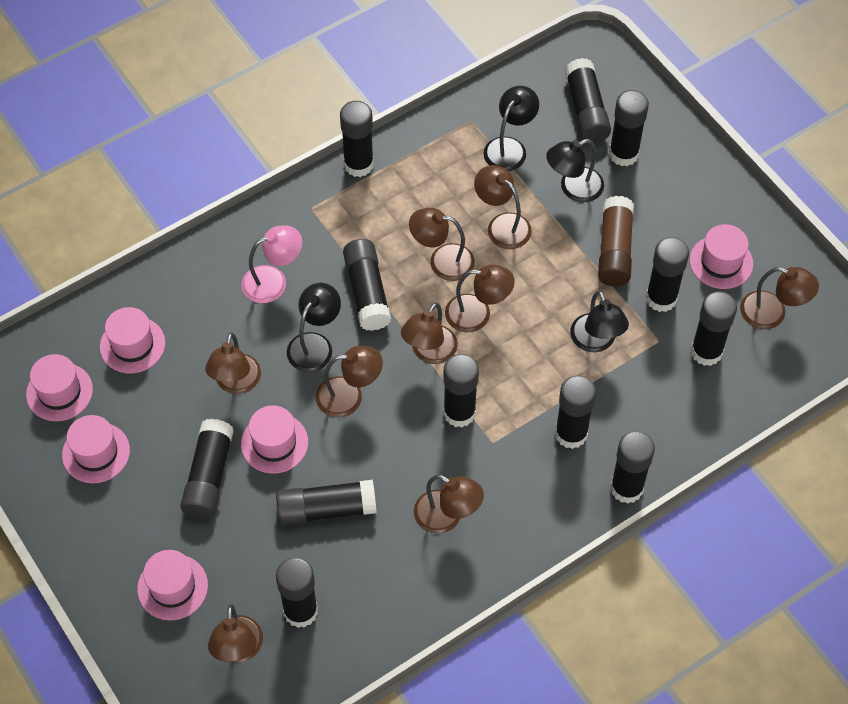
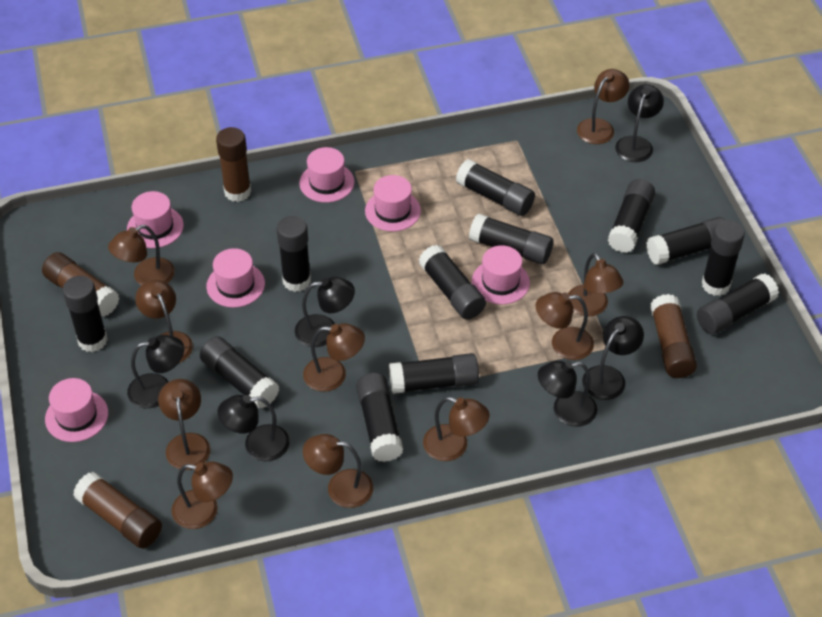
black lamp: 4 -> 6
brown glue stick: 1 -> 4
brown lamp: 9 -> 10
pink lamp: 1 -> 0

